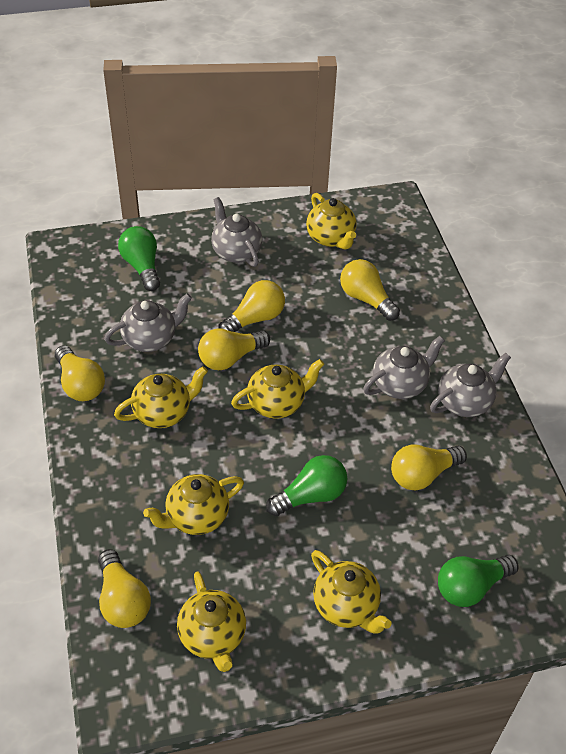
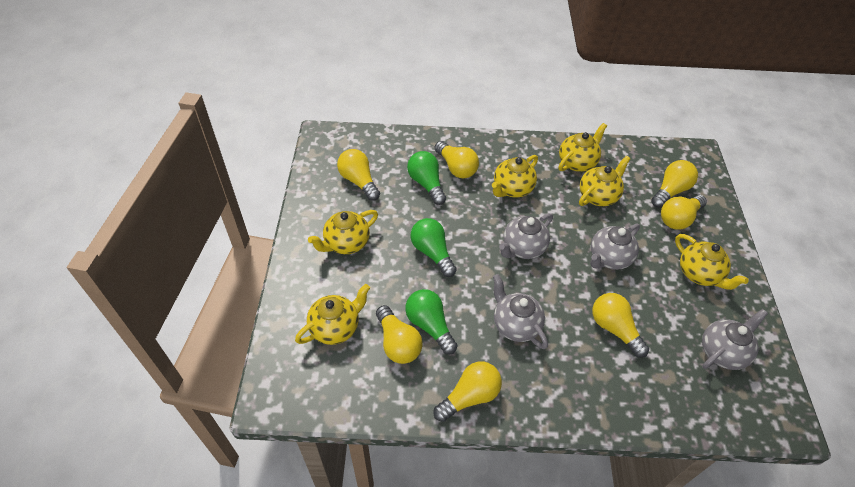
yellow light bulb: 6 -> 7

